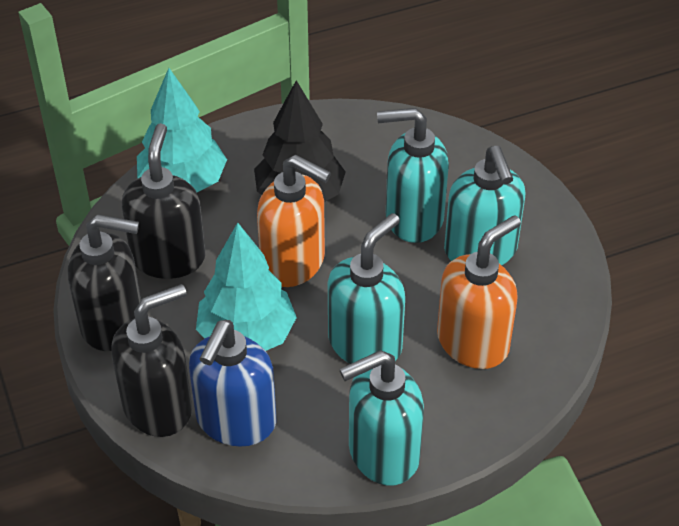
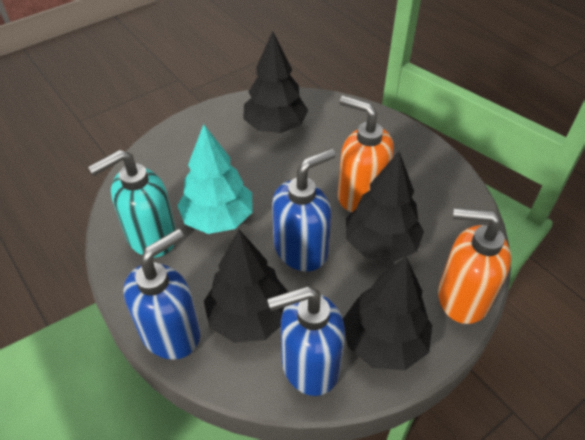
black soap dispenser: 3 -> 0
black tree: 1 -> 4
blue soap dispenser: 1 -> 3
turquoise soap dispenser: 4 -> 1
turquoise tree: 2 -> 1

